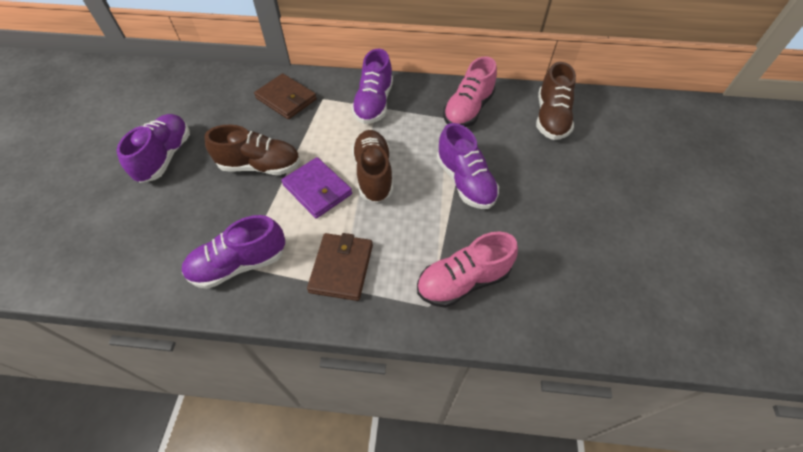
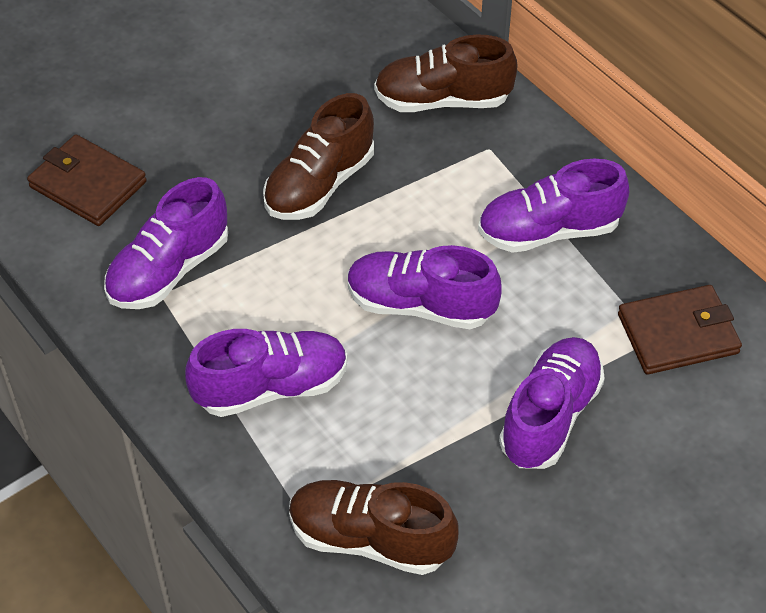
pink shoe: 2 -> 0
purple shoe: 4 -> 5
purple wallet: 1 -> 0

